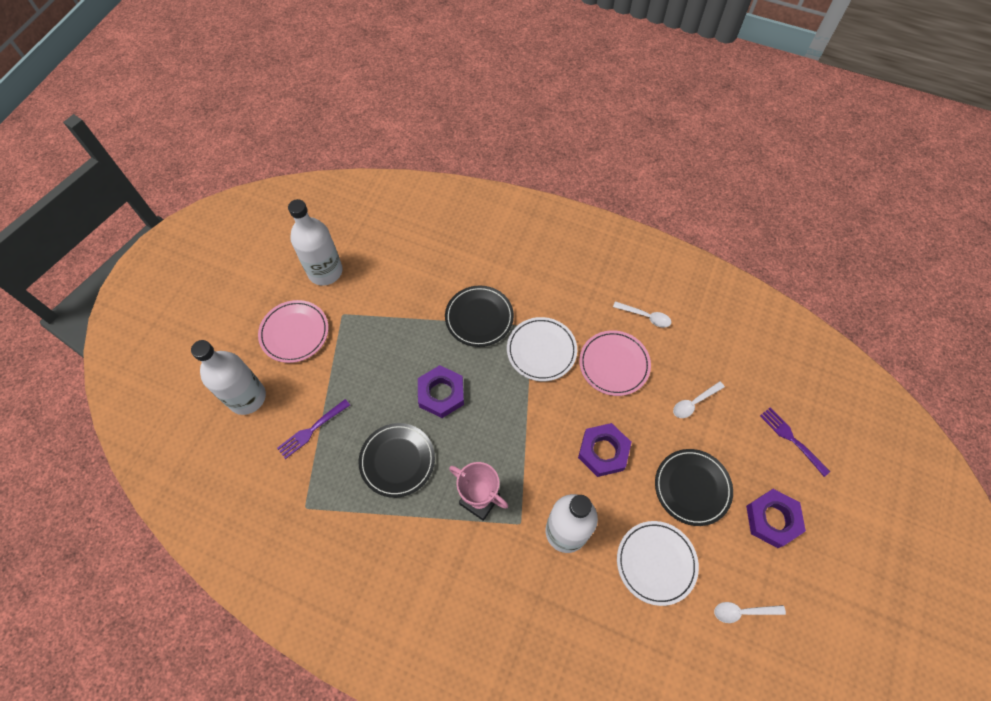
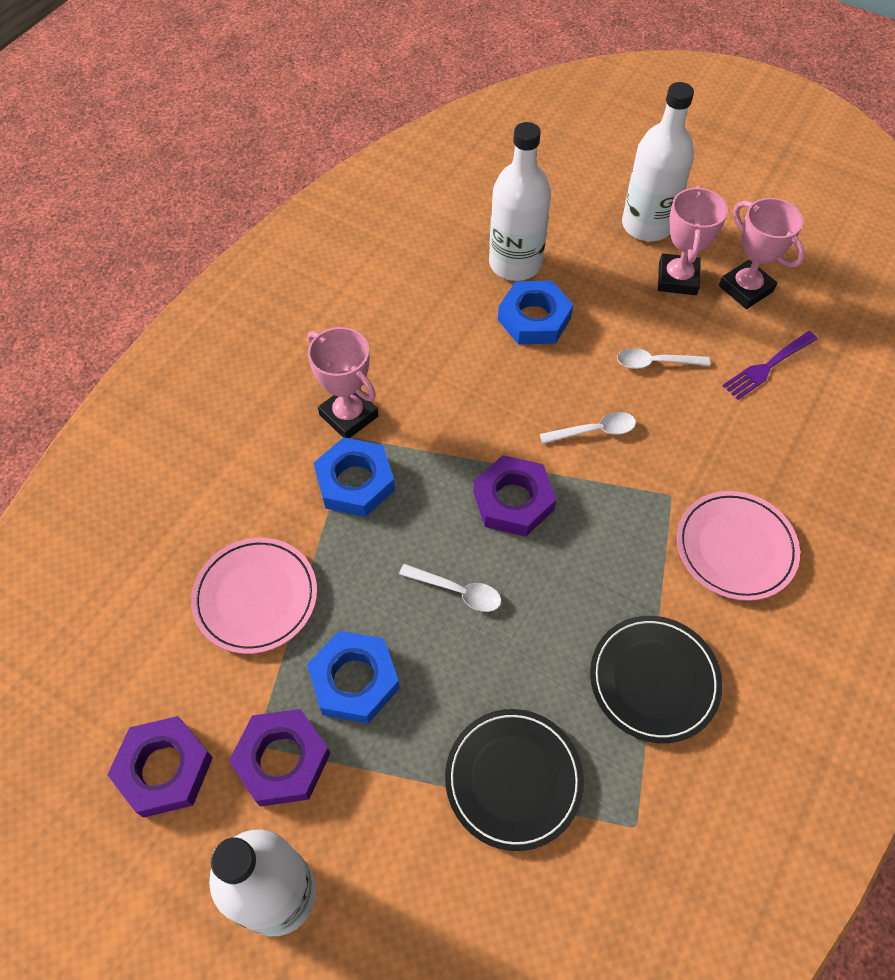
black plate: 3 -> 2
blue nut: 0 -> 3
pink trophy: 1 -> 3
purple fork: 2 -> 1
white plate: 2 -> 0

